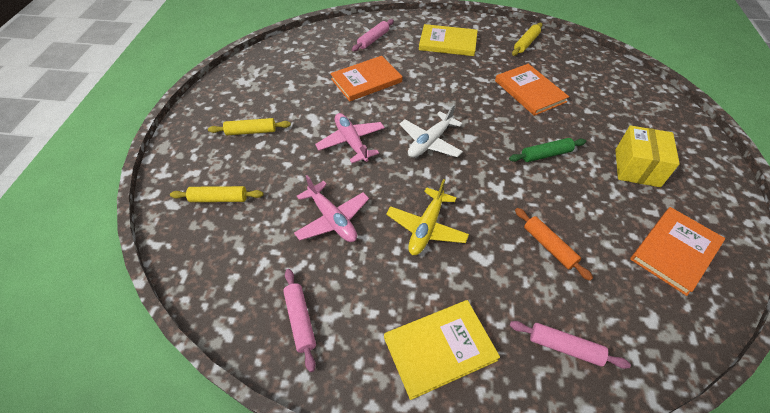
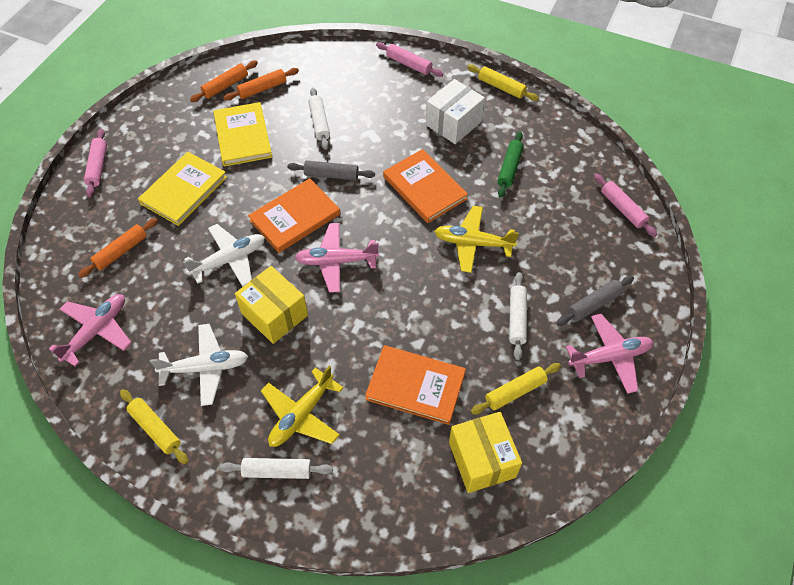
grey rolling pin: 0 -> 2
orange rolling pin: 1 -> 3
pink plane: 2 -> 3
white box: 0 -> 1
white plane: 1 -> 2
white rolling pin: 0 -> 3
yellow box: 1 -> 2
yellow plane: 1 -> 2

